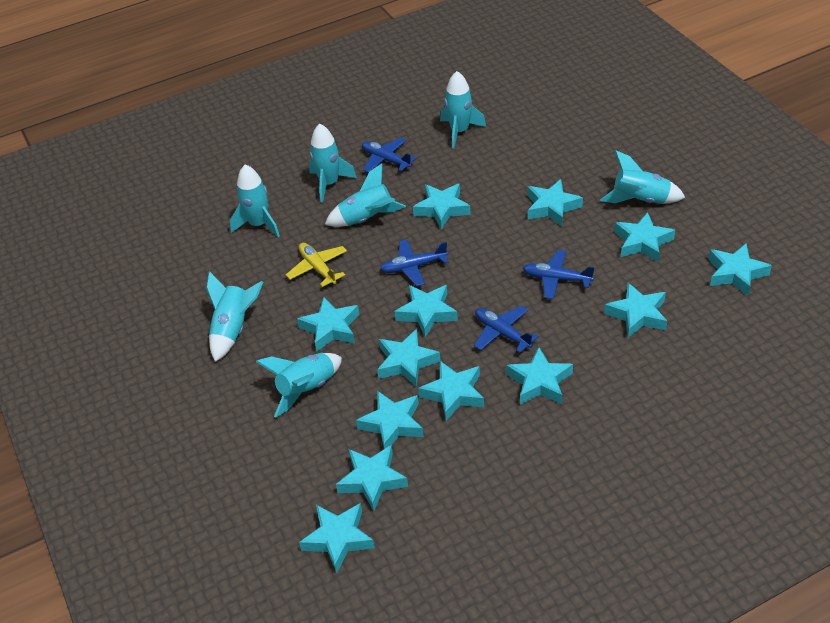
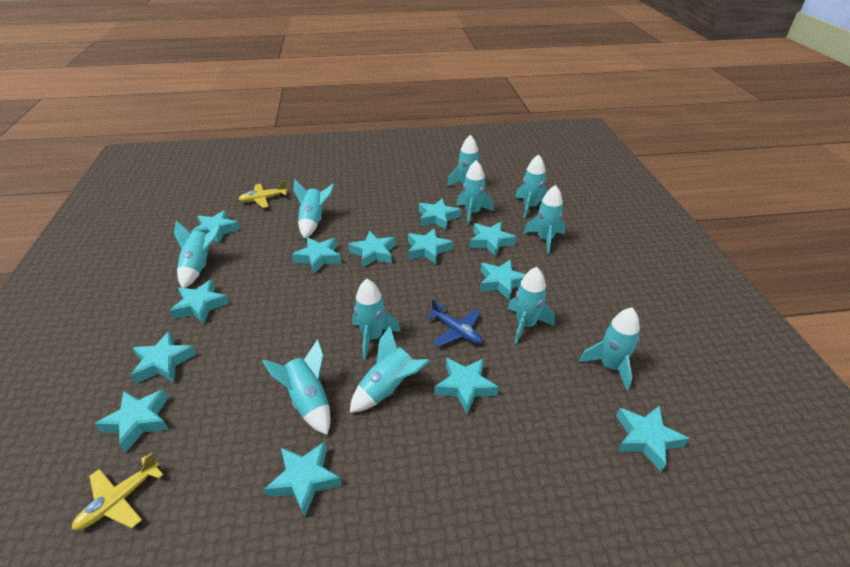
blue plane: 4 -> 1
turquoise rocket: 7 -> 11
yellow plane: 1 -> 2

